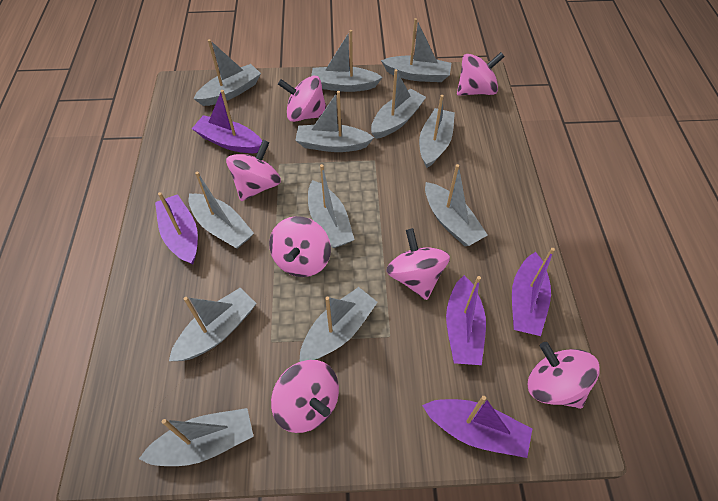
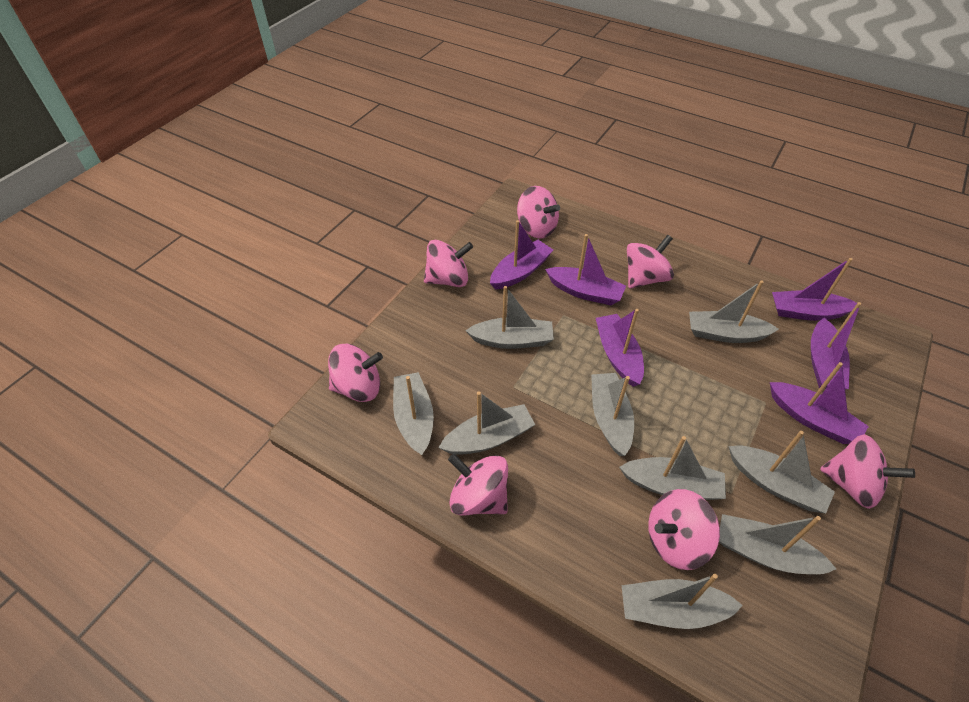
grey boat: 12 -> 9
purple boat: 5 -> 6

